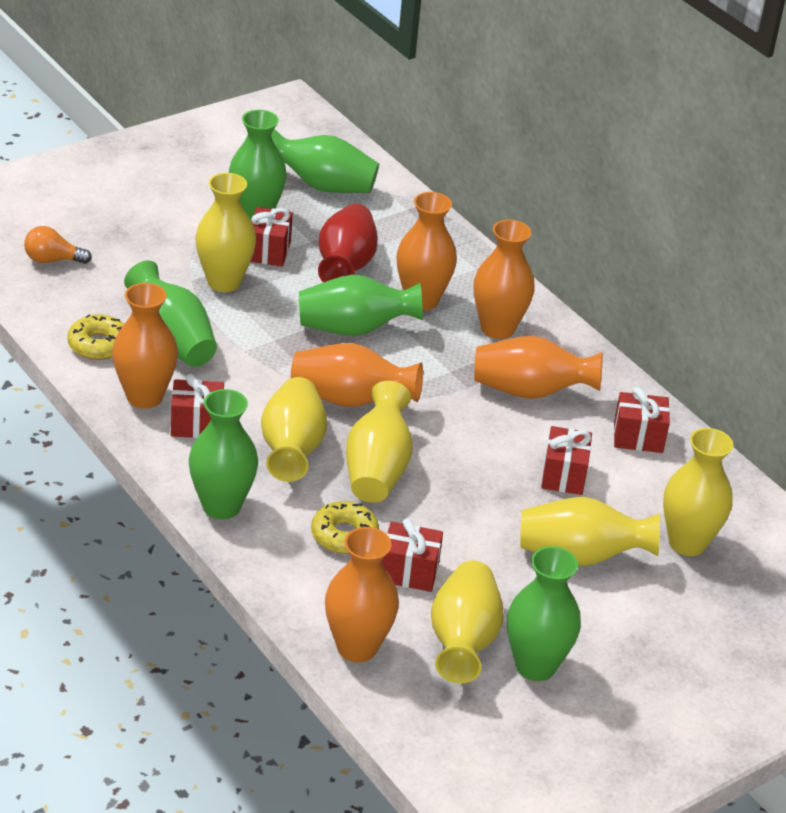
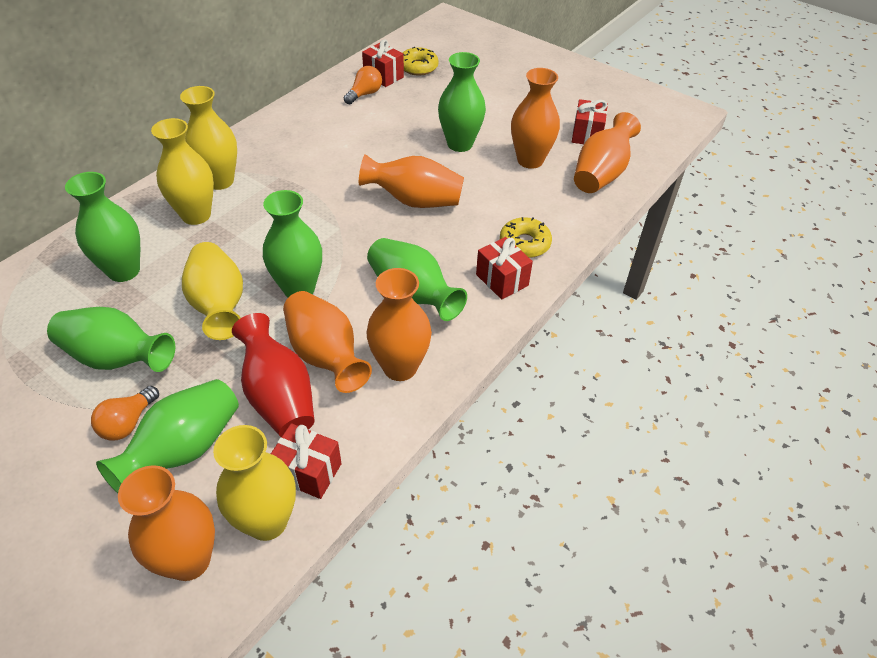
orange light bulb: 1 -> 2
red gift: 5 -> 4
yellow vase: 6 -> 4

